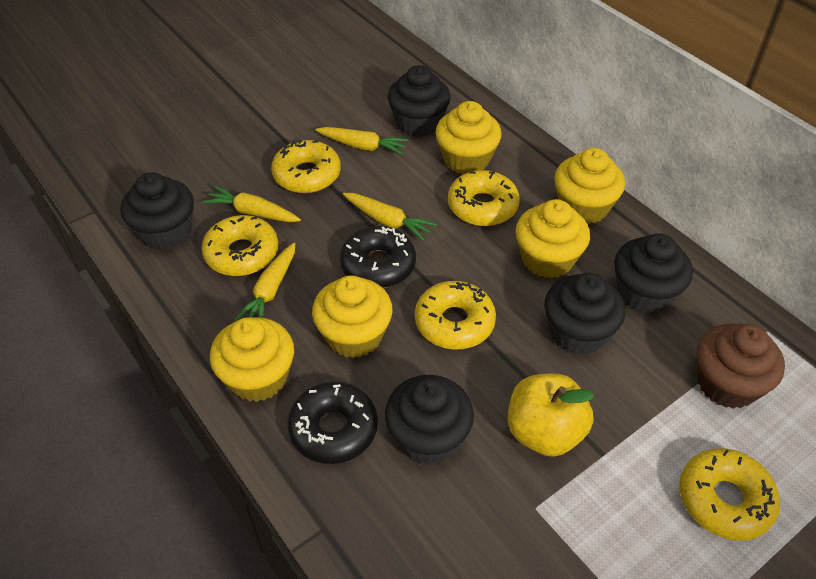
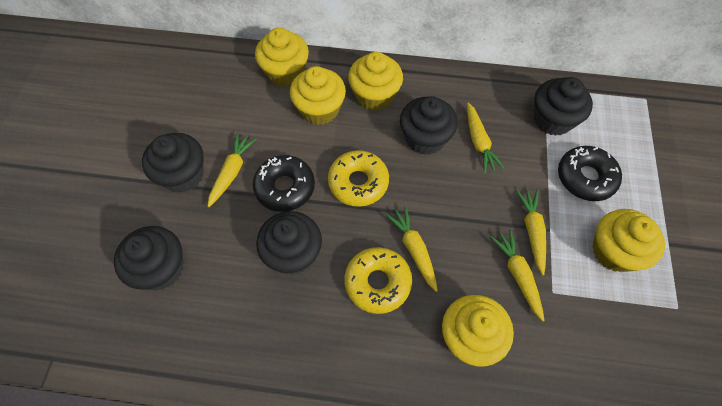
brown cupcake: 1 -> 0
yellow apple: 1 -> 0
yellow carrot: 4 -> 5
yellow donut: 5 -> 2

